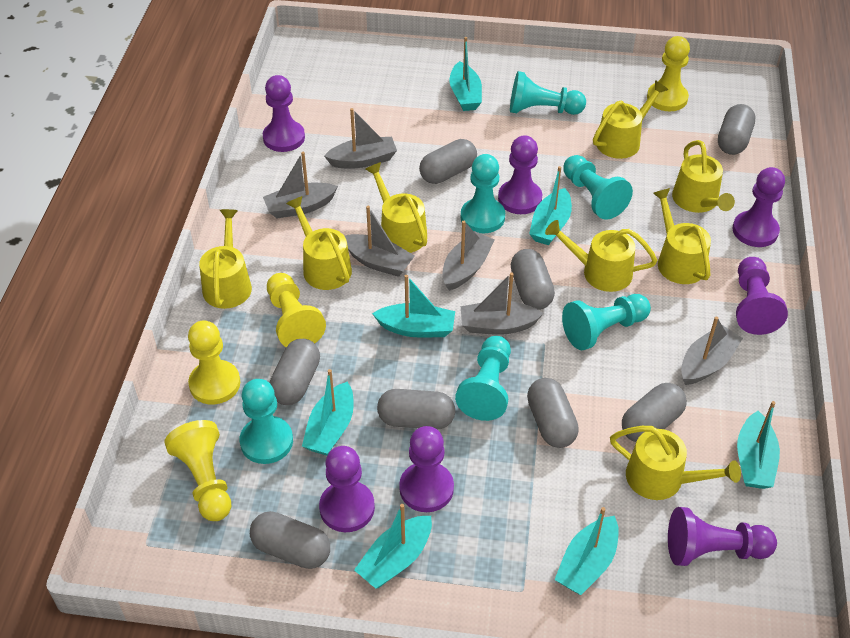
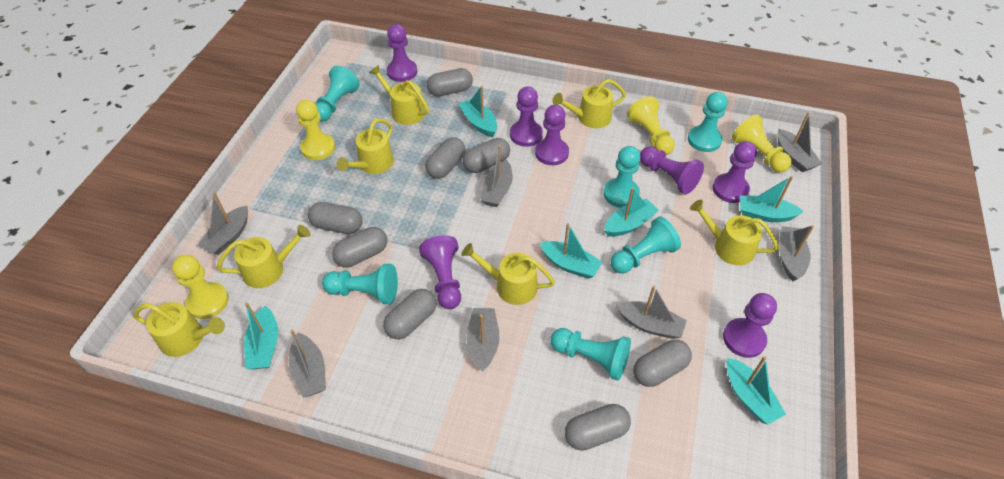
grey boat: 6 -> 7
turquoise boat: 7 -> 6
yellow watering can: 8 -> 7

